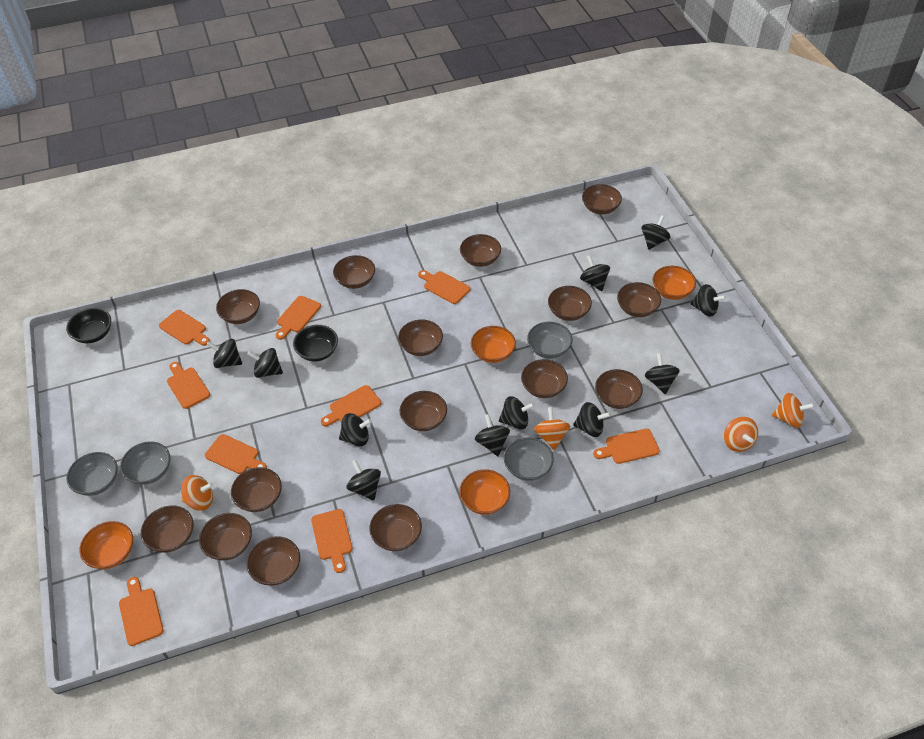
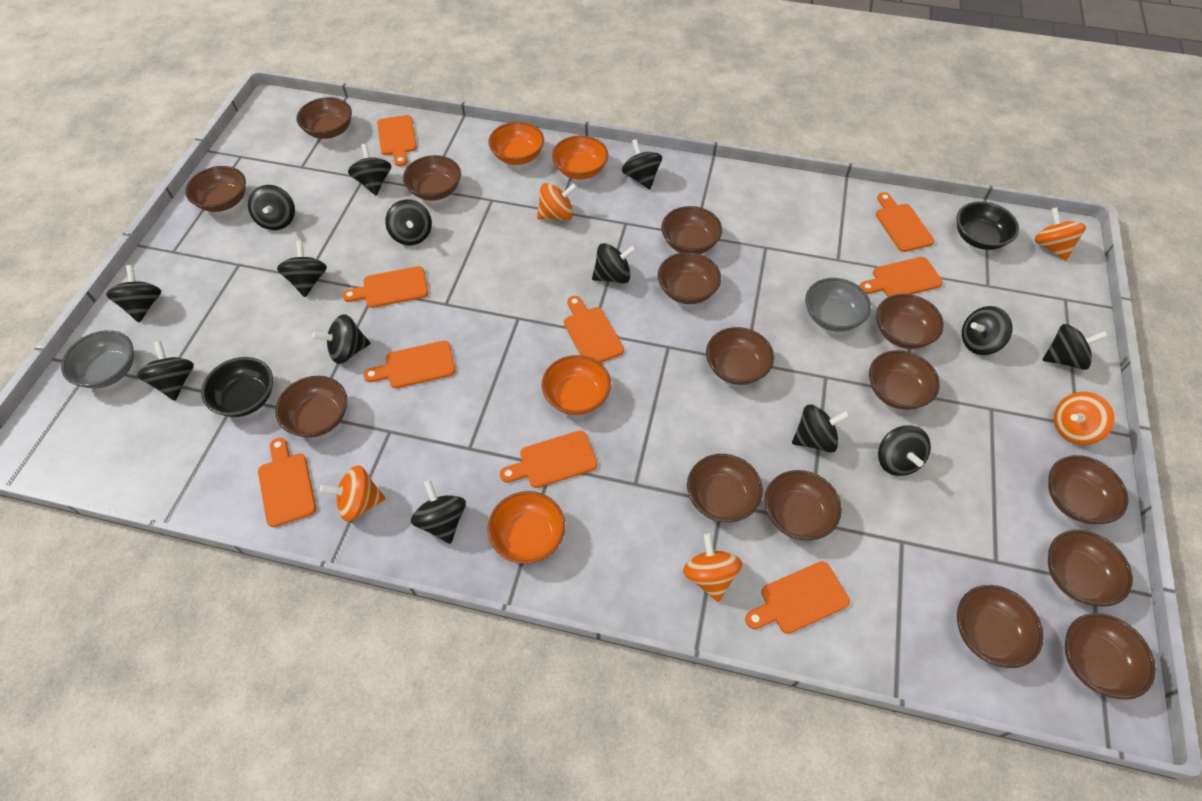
black spinning top: 11 -> 14
grey bowl: 4 -> 2
orange spinning top: 4 -> 5

